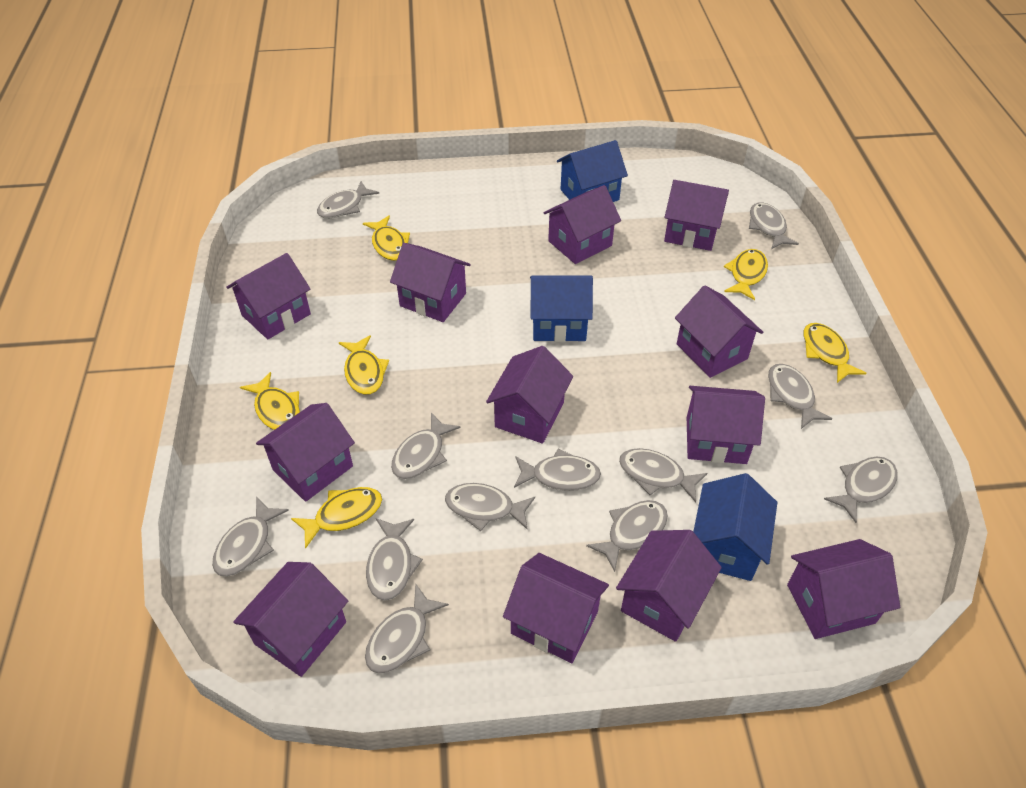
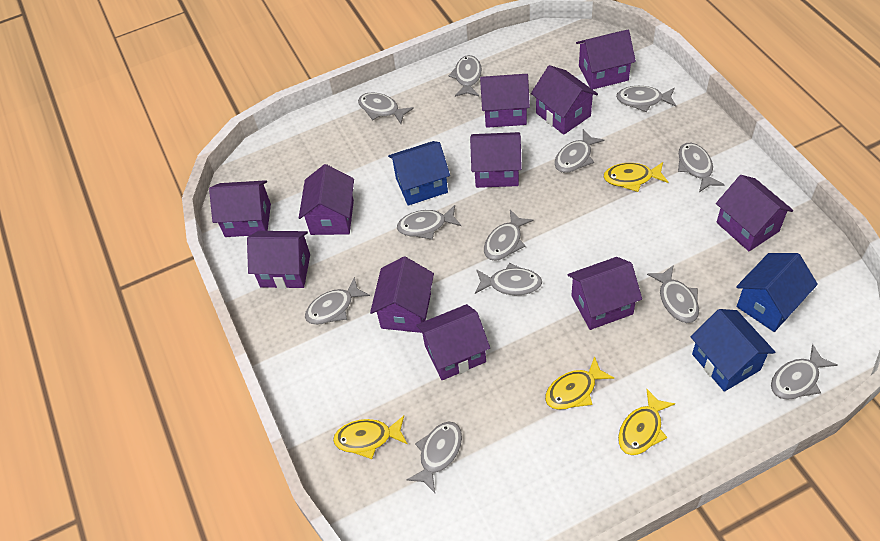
purple house: 12 -> 11
yellow fish: 6 -> 4

